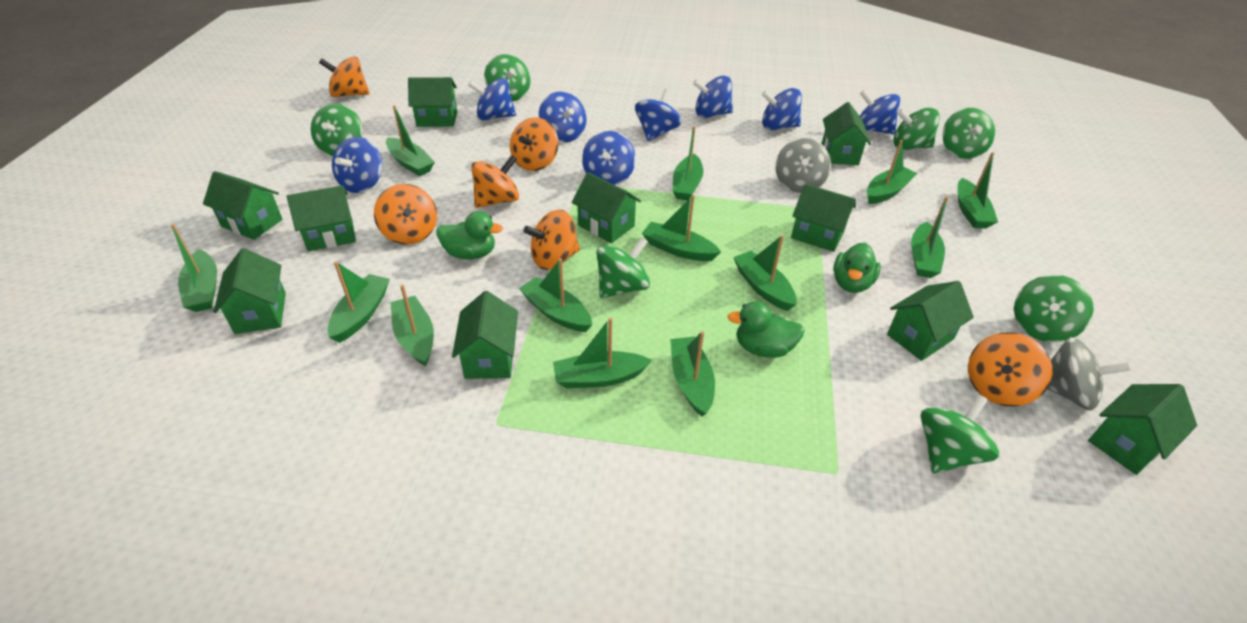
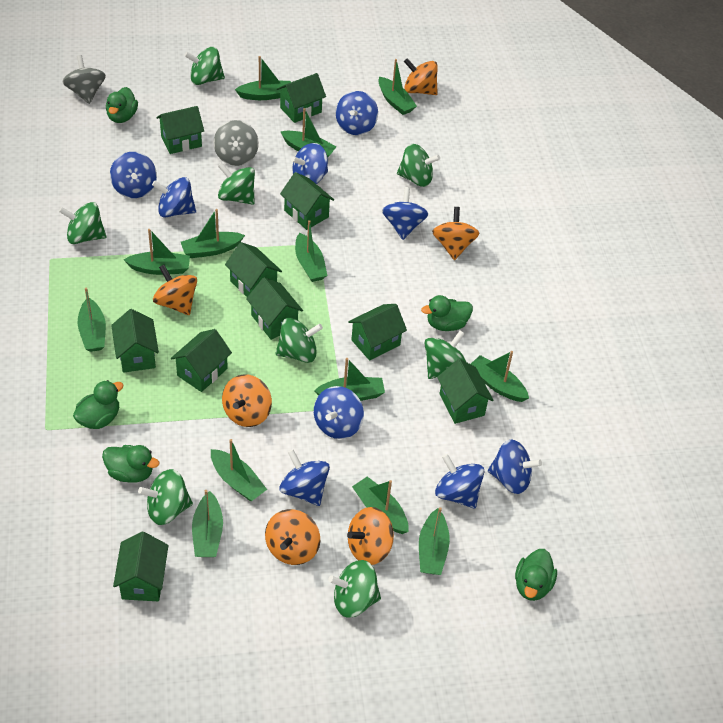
blue spinning top: 8 -> 9
green duck: 3 -> 5
green spinning top: 7 -> 8

